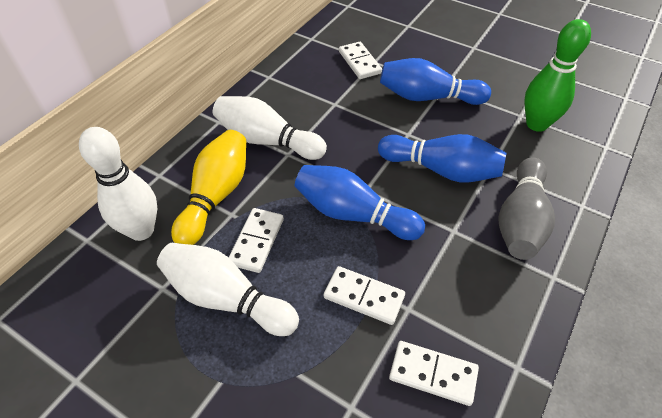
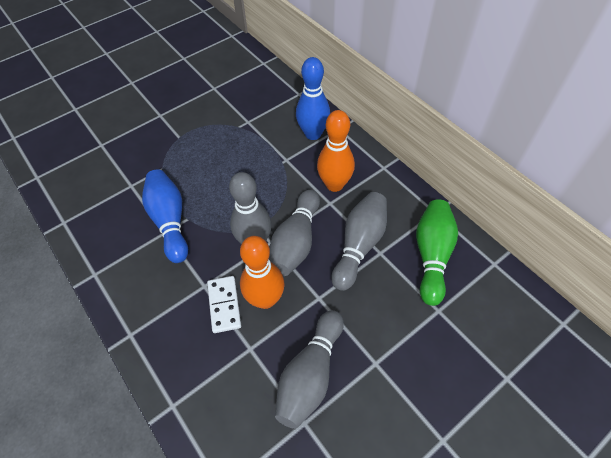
blue bowling pin: 3 -> 2
grey bowling pin: 1 -> 4
orange bowling pin: 0 -> 2
white bowling pin: 3 -> 0
white domino: 4 -> 1
yellow bowling pin: 1 -> 0

